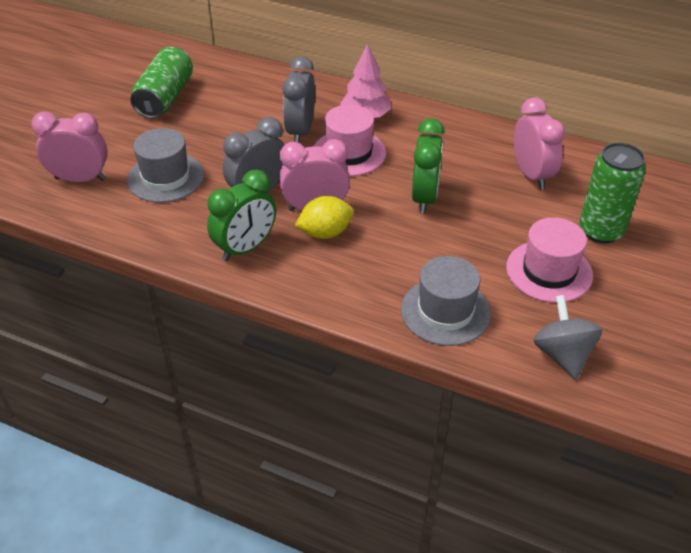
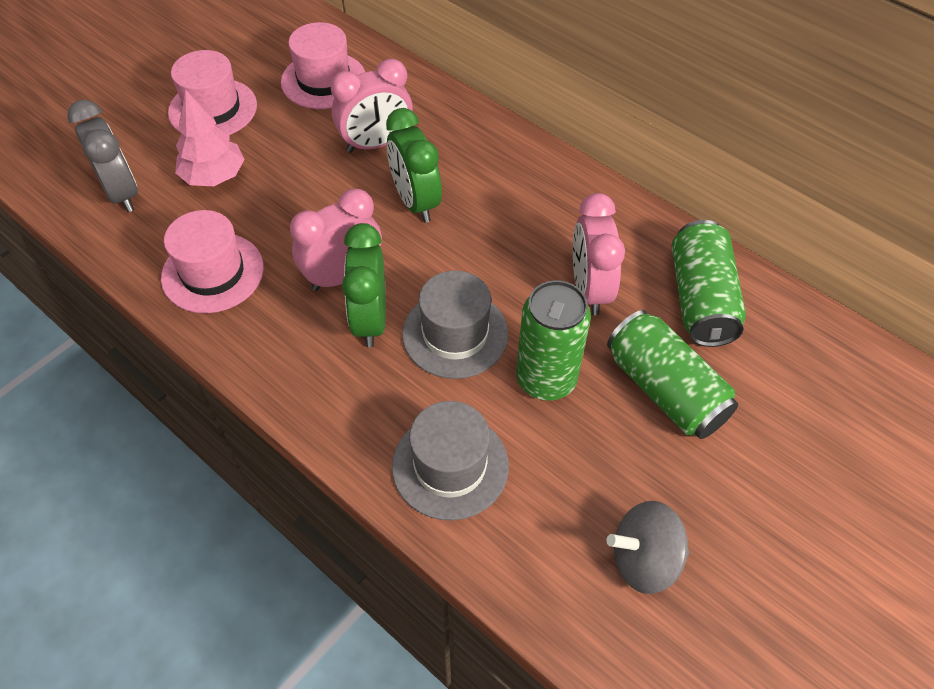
green can: 2 -> 3
grey clock: 2 -> 1
pink hat: 2 -> 3
yellow lemon: 1 -> 0

